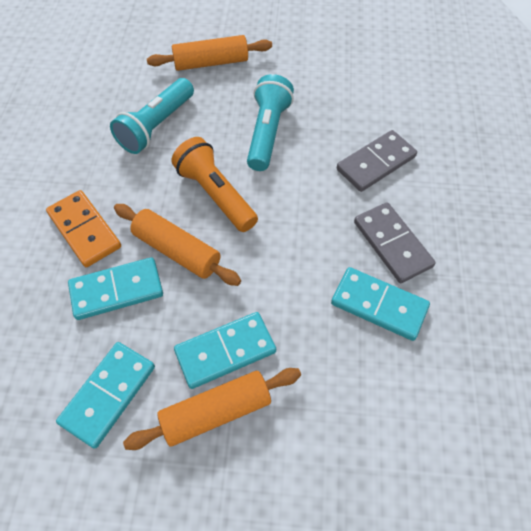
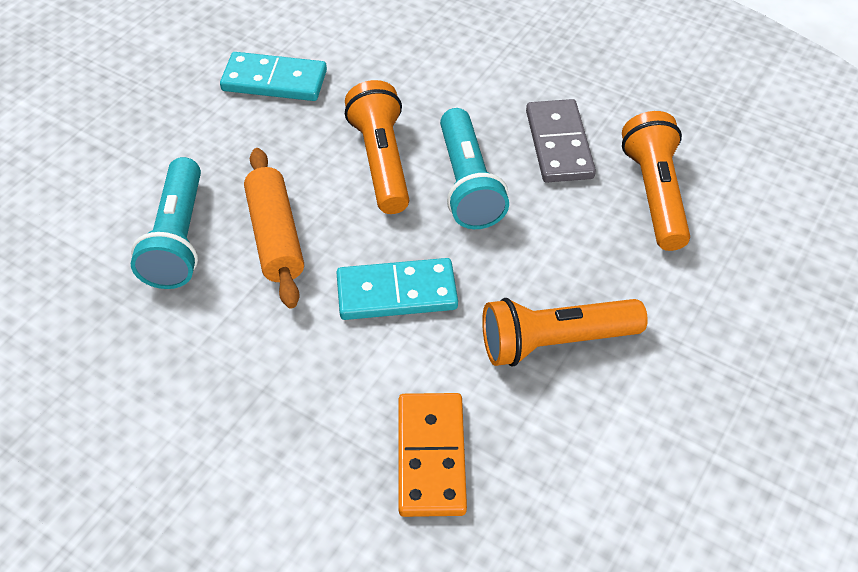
grey domino: 2 -> 1
orange flashlight: 1 -> 3
orange rolling pin: 3 -> 1
turquoise domino: 4 -> 2

